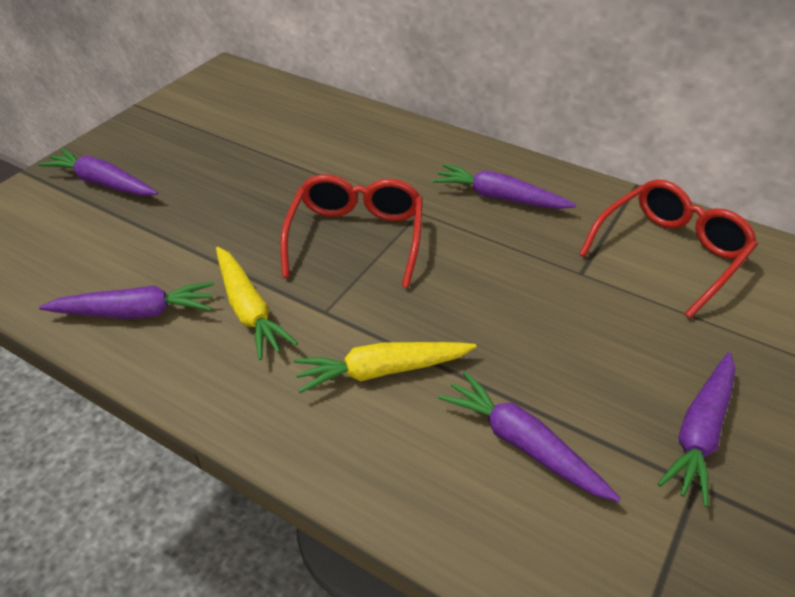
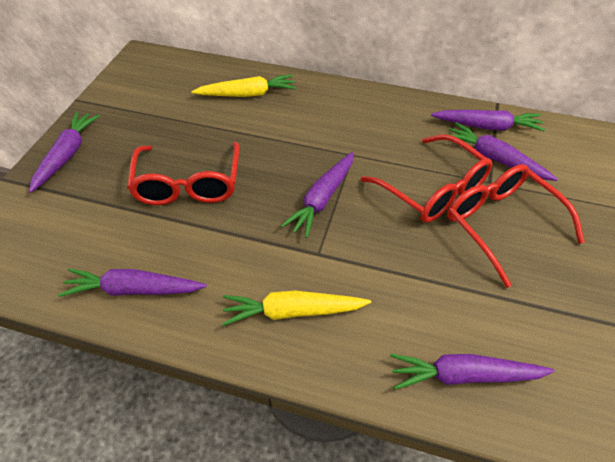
purple carrot: 5 -> 6
red glasses: 2 -> 3

